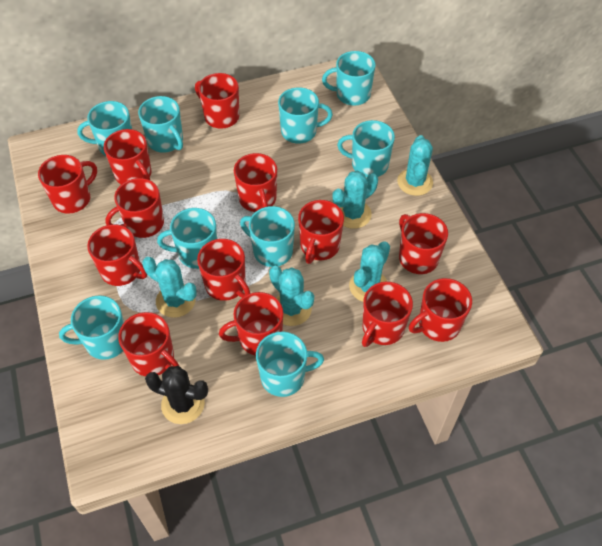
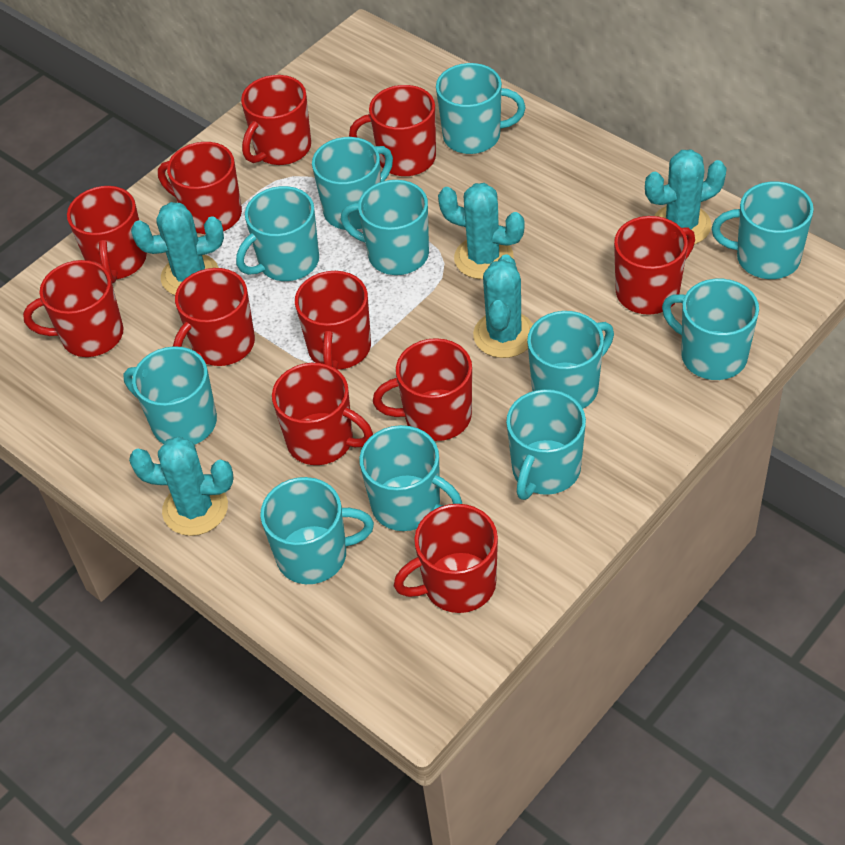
black cactus: 1 -> 0
red mug: 13 -> 11
turquoise mug: 9 -> 11

